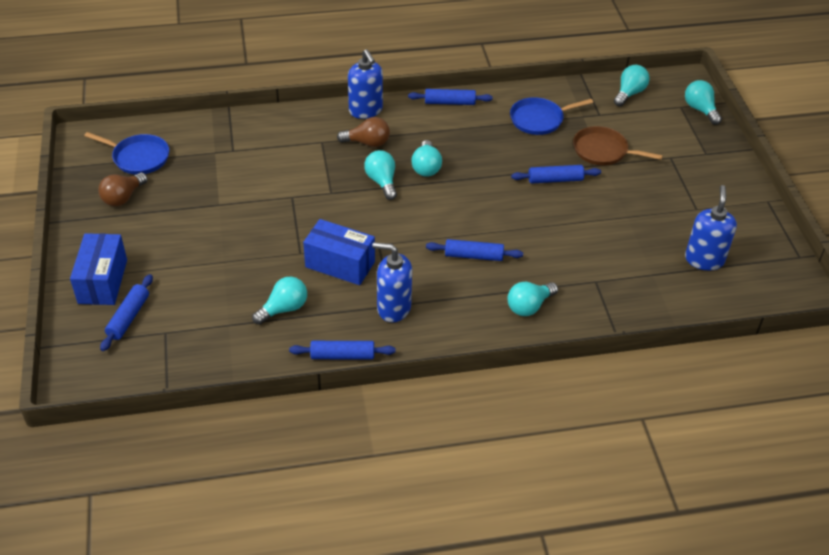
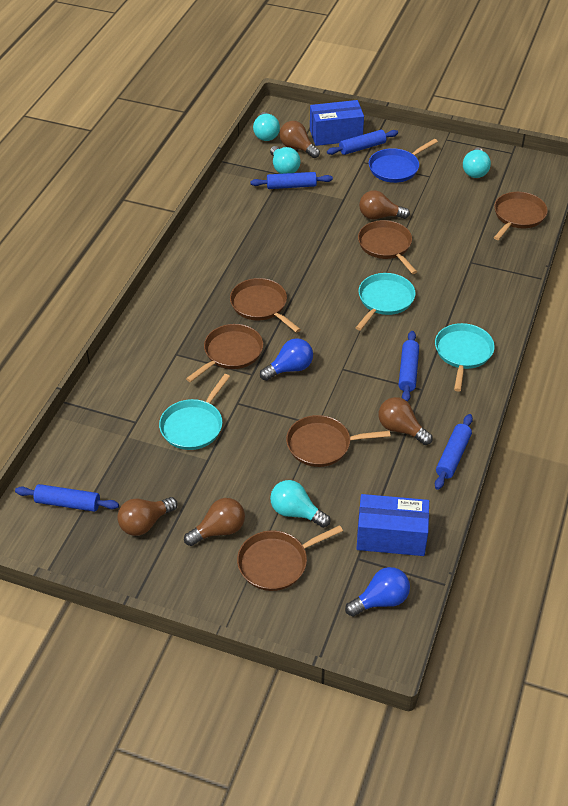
blue light bulb: 0 -> 2
blue pan: 2 -> 1
blue soap dispenser: 3 -> 0
brown light bulb: 2 -> 5
brown pan: 1 -> 6
turquoise light bulb: 6 -> 4
turquoise pan: 0 -> 3

